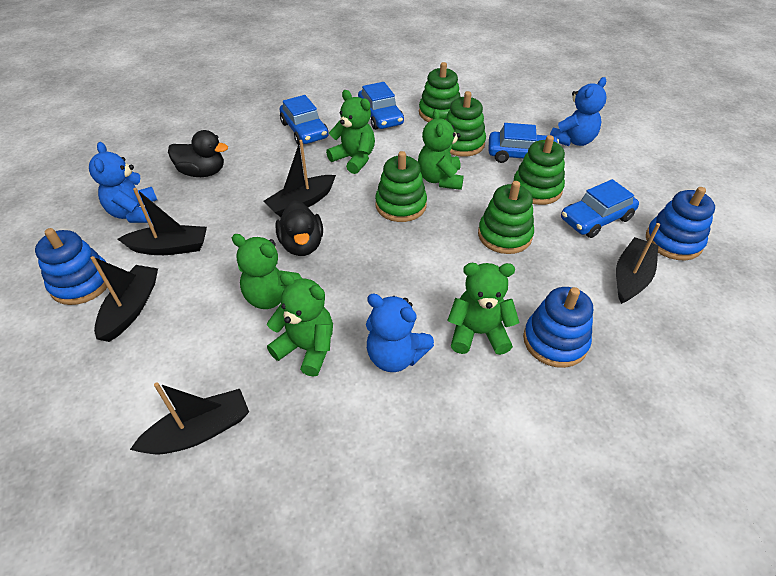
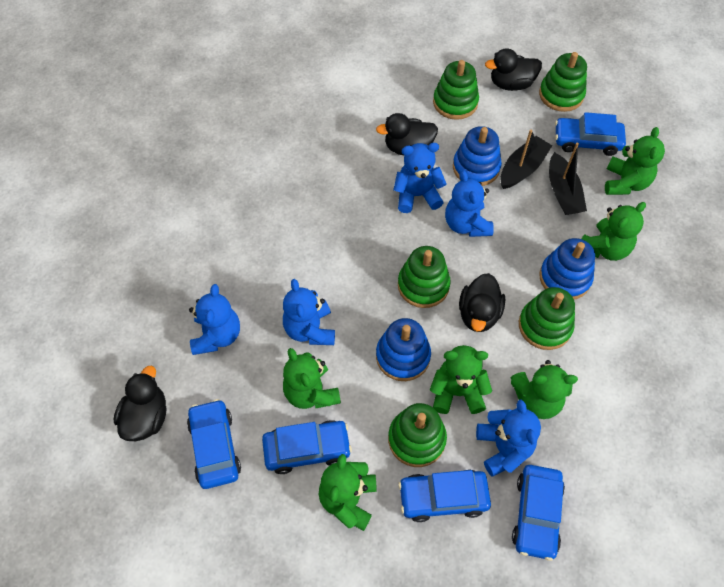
black boat: 5 -> 2
black duck: 2 -> 4
blue car: 4 -> 5
blue teddy bear: 3 -> 5
green teddy bear: 5 -> 6

